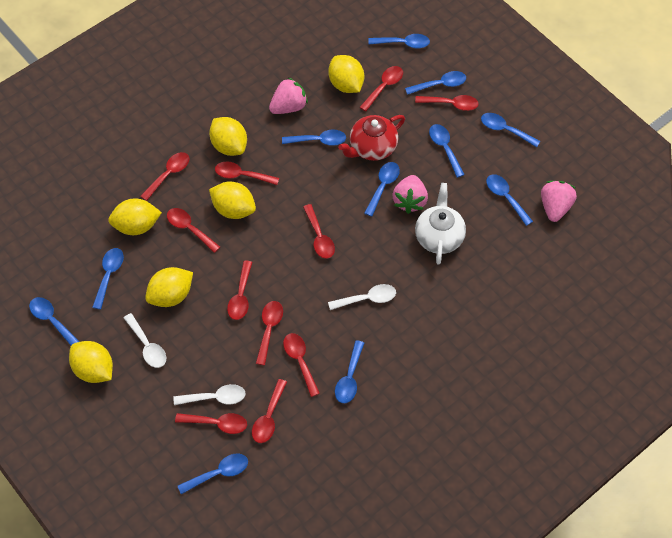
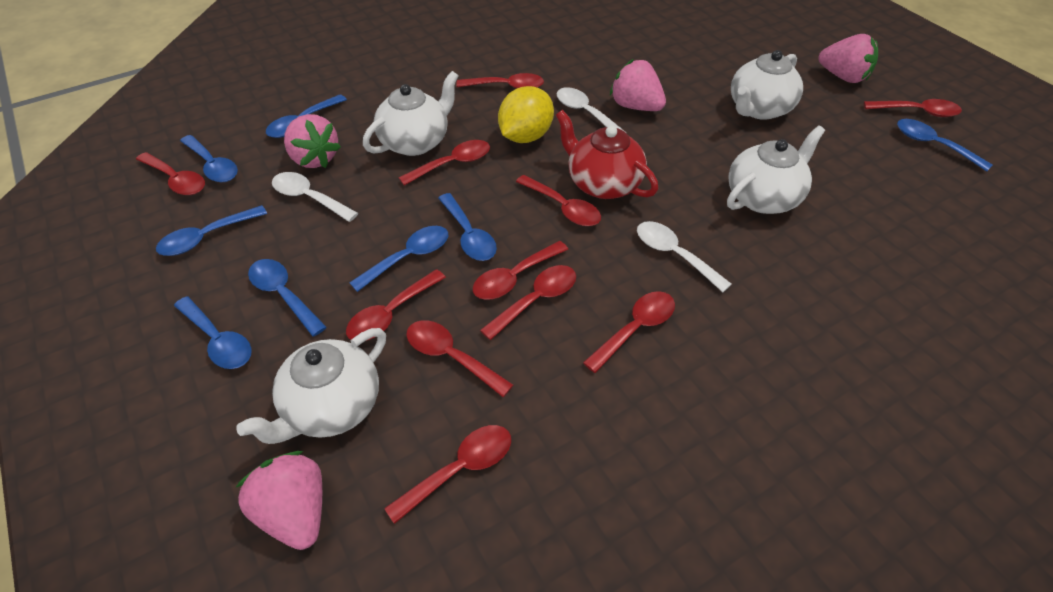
blue spoon: 11 -> 8
pink strawberry: 3 -> 4
white teapot: 1 -> 4
yellow lemon: 6 -> 1

